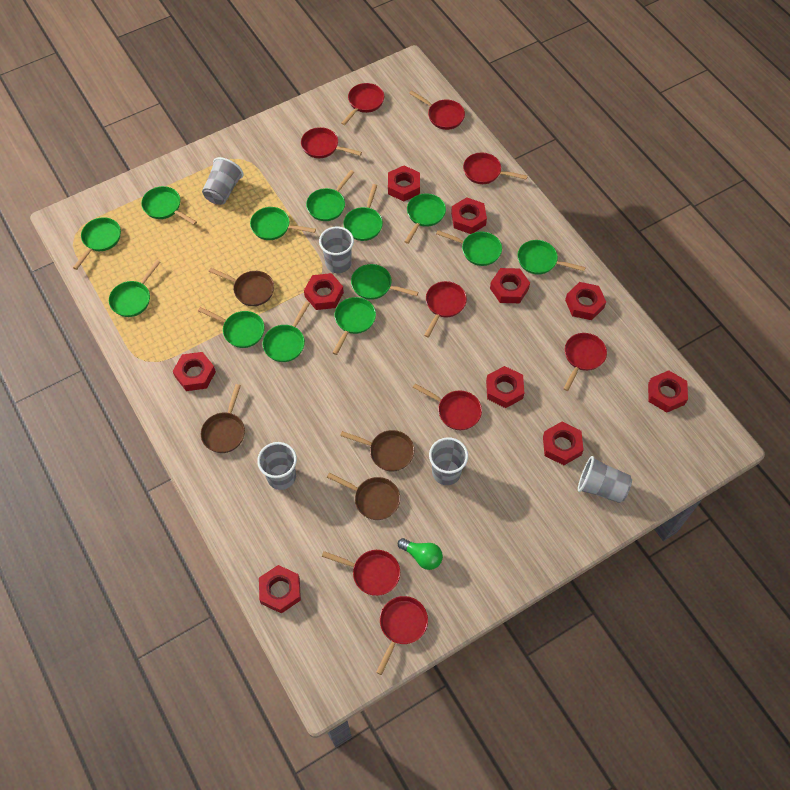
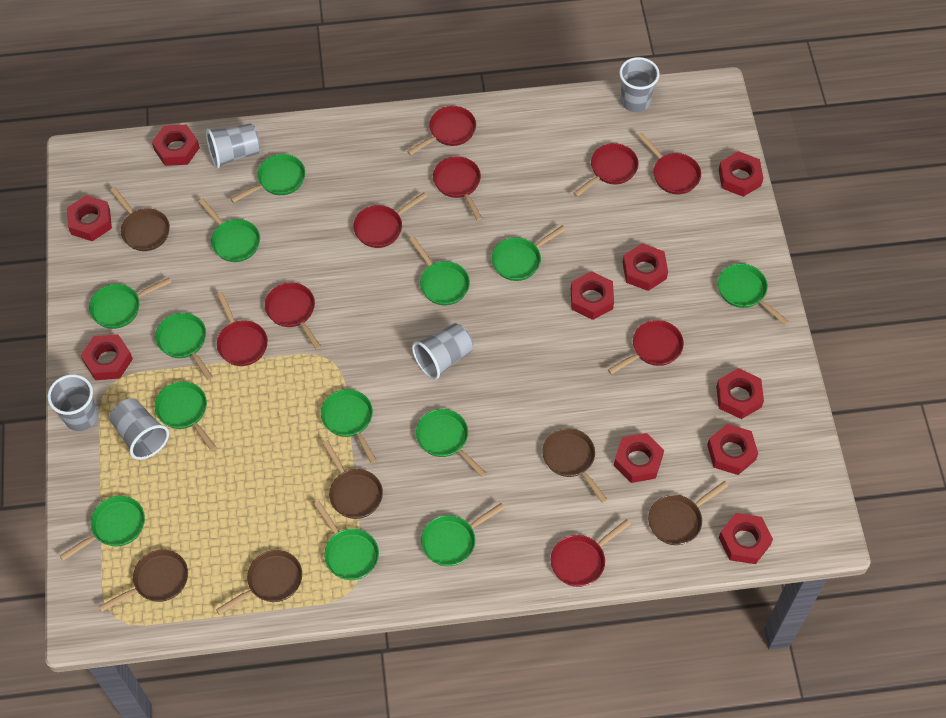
brown pan: 4 -> 6
green light bulb: 1 -> 0

